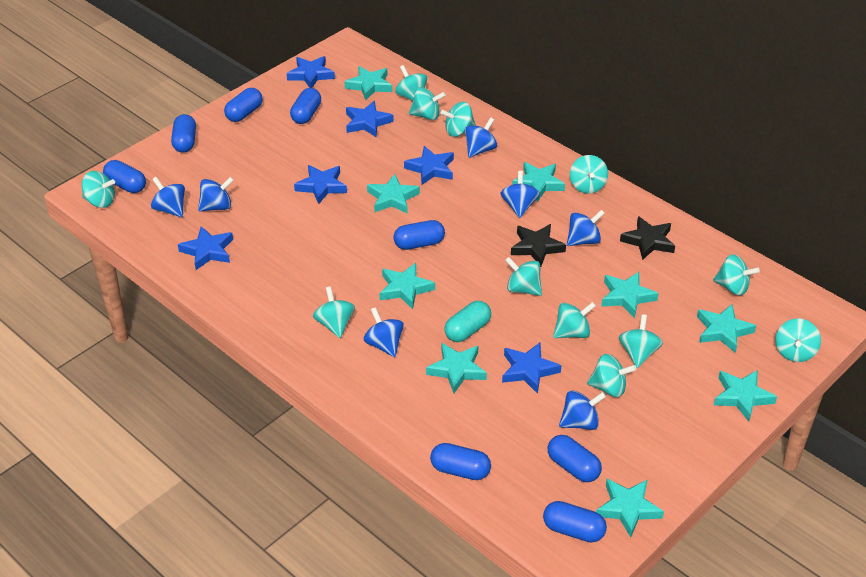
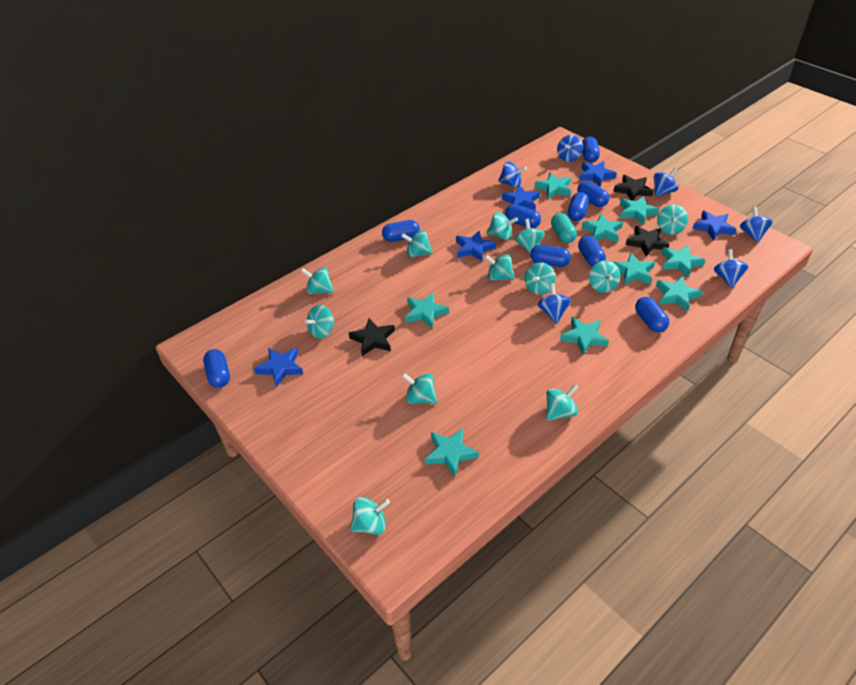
black star: 2 -> 3
blue capsule: 8 -> 9
blue spinning top: 7 -> 6
blue star: 6 -> 5

